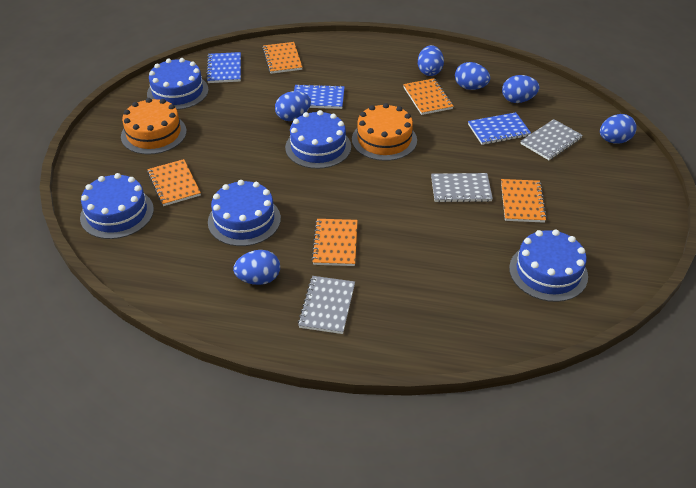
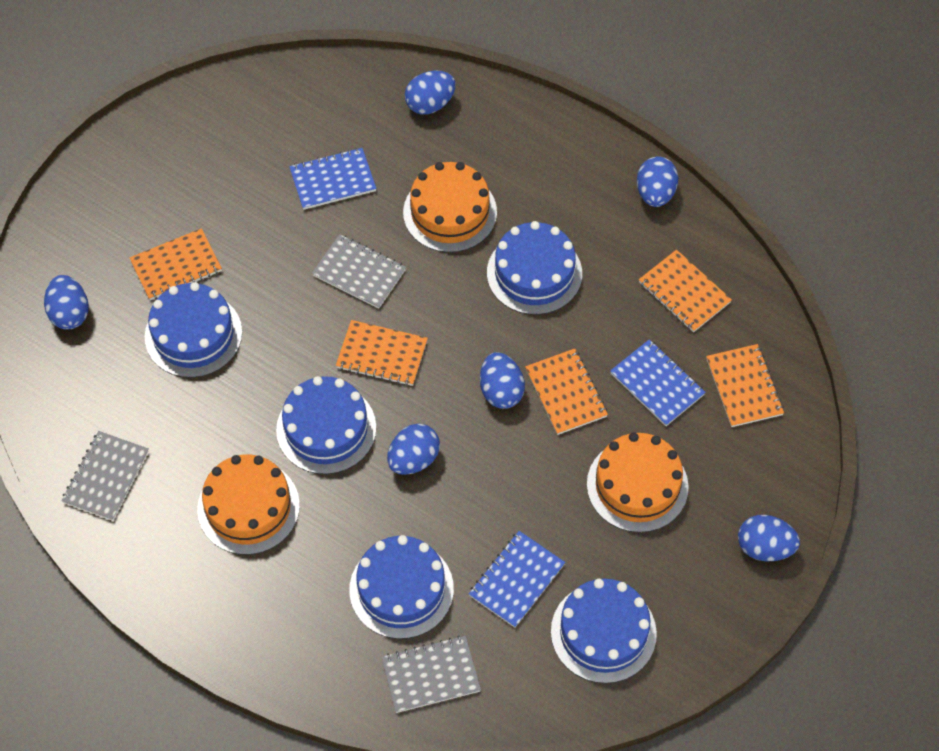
orange cake: 2 -> 3

